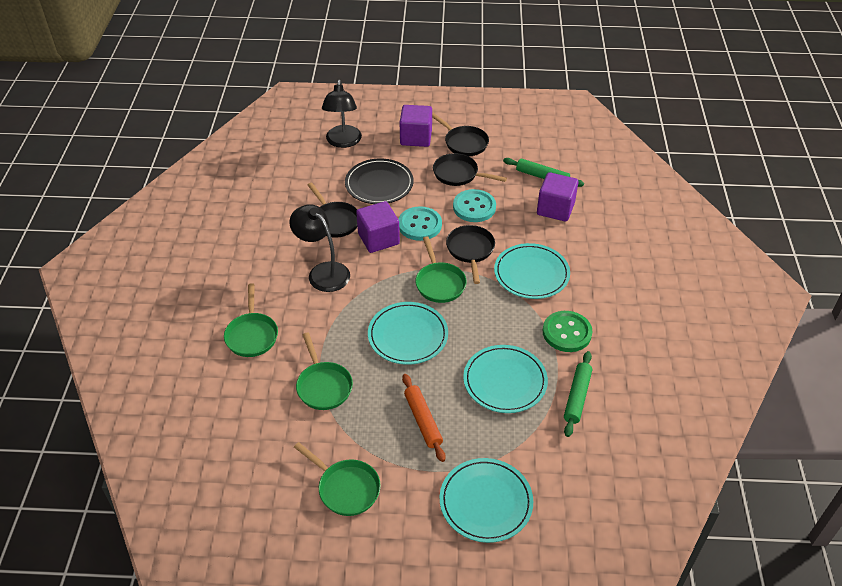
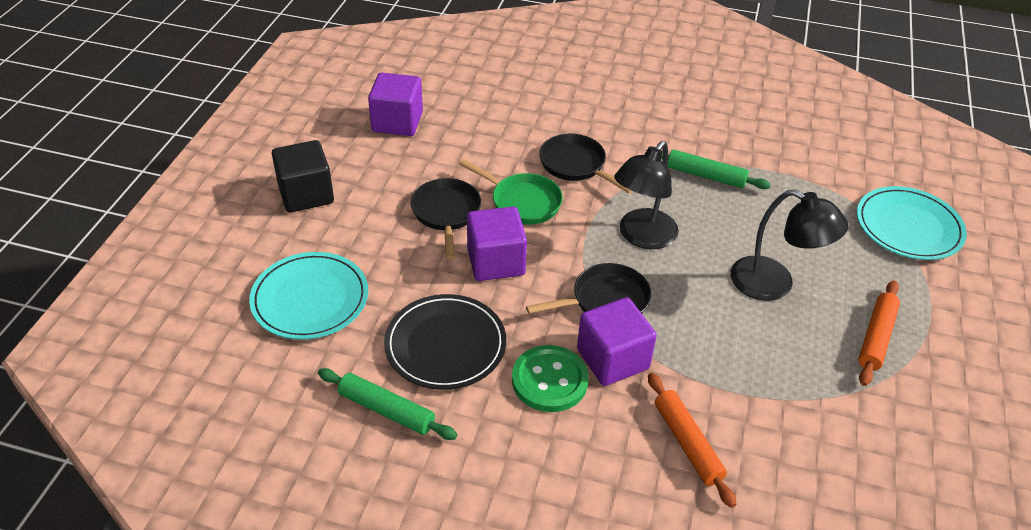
black cube: 0 -> 1
black pan: 4 -> 3
green pan: 4 -> 1
orange rolling pin: 1 -> 2
turquoise button: 2 -> 0
turquoise plate: 4 -> 2

